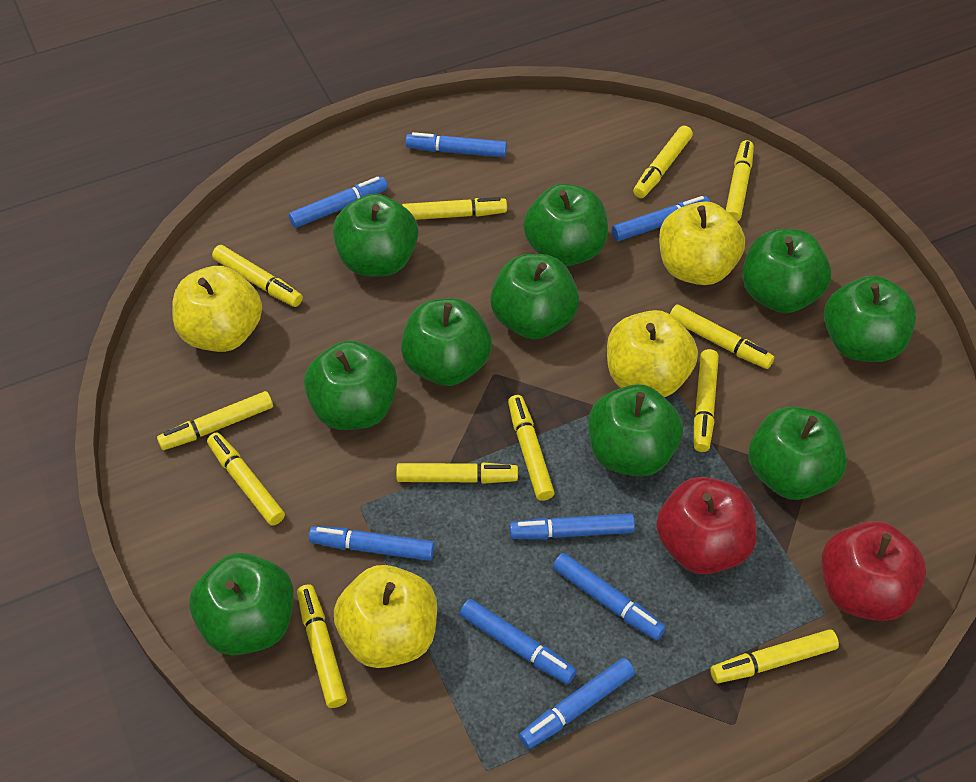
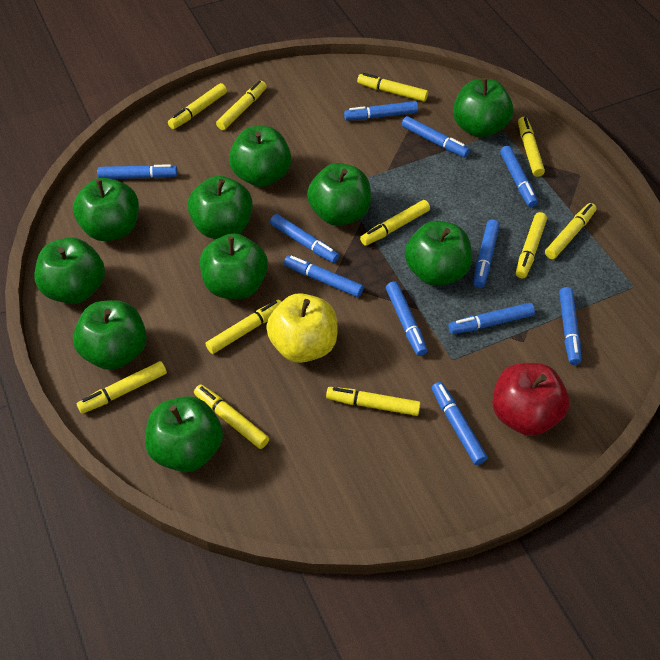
blue marker: 8 -> 11
red apple: 2 -> 1
yellow apple: 4 -> 1
yellow marker: 12 -> 11

